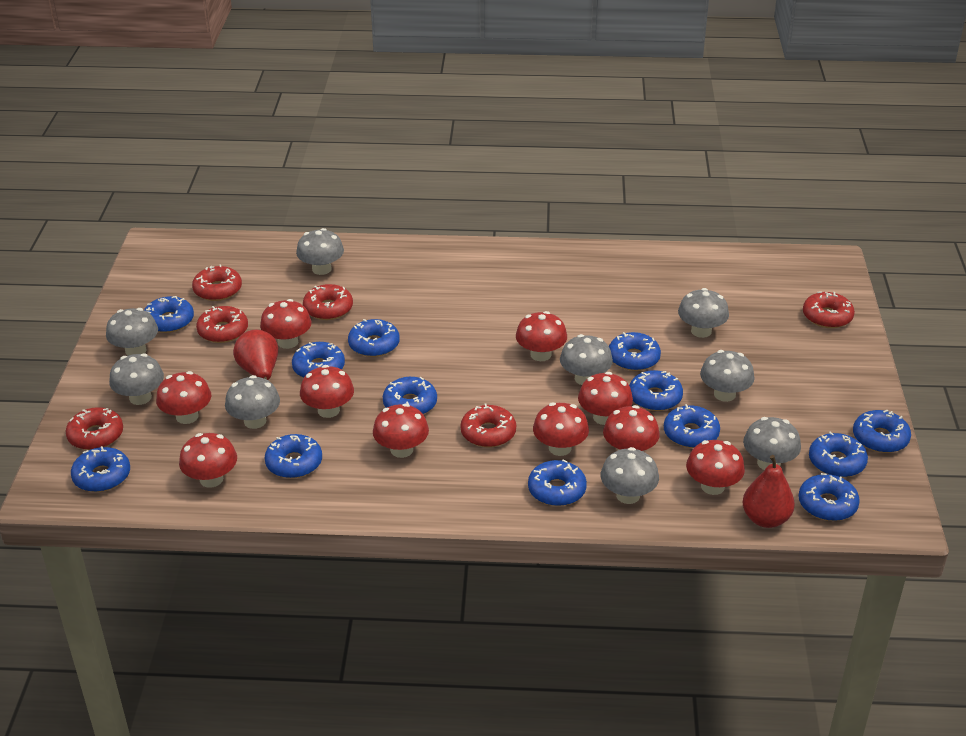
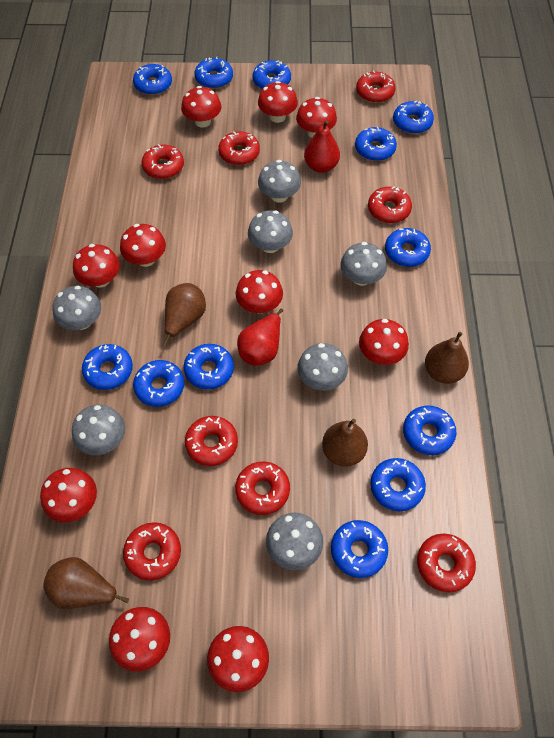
blue donut: 13 -> 12
brown pear: 0 -> 4
grey mushroom: 9 -> 7
red donut: 6 -> 8

